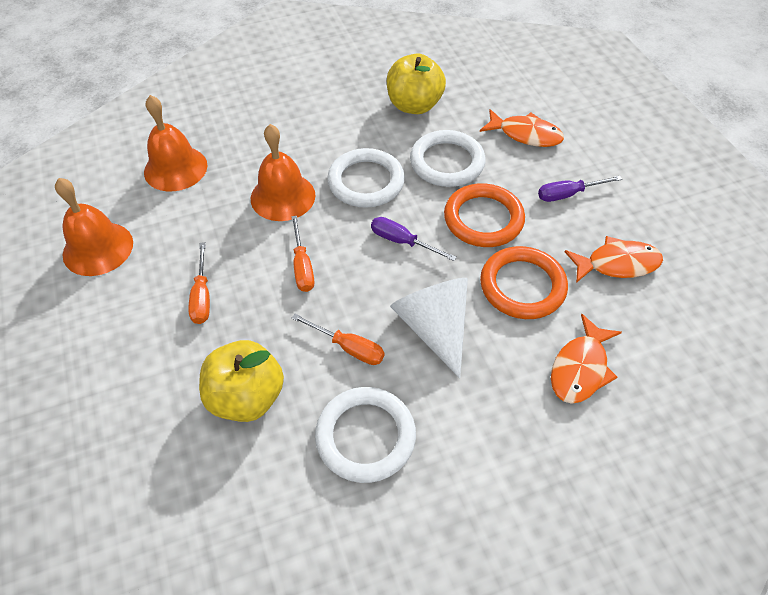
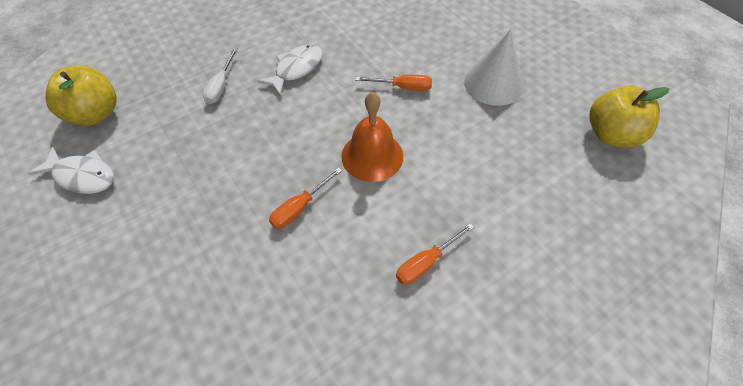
orange bell: 3 -> 1
orange fish: 3 -> 0
orange ring: 2 -> 0
purple screwdriver: 2 -> 0
white fish: 0 -> 2
white ring: 3 -> 0
white screwdriver: 0 -> 1

